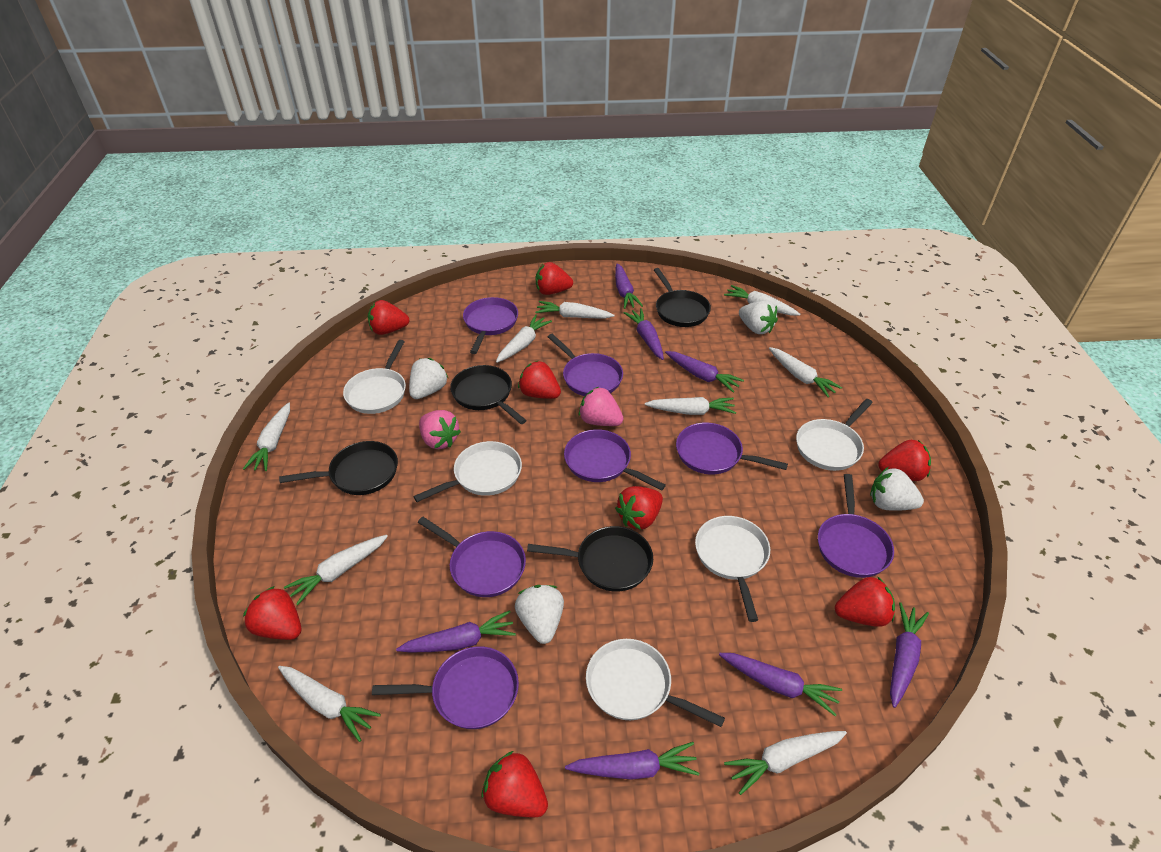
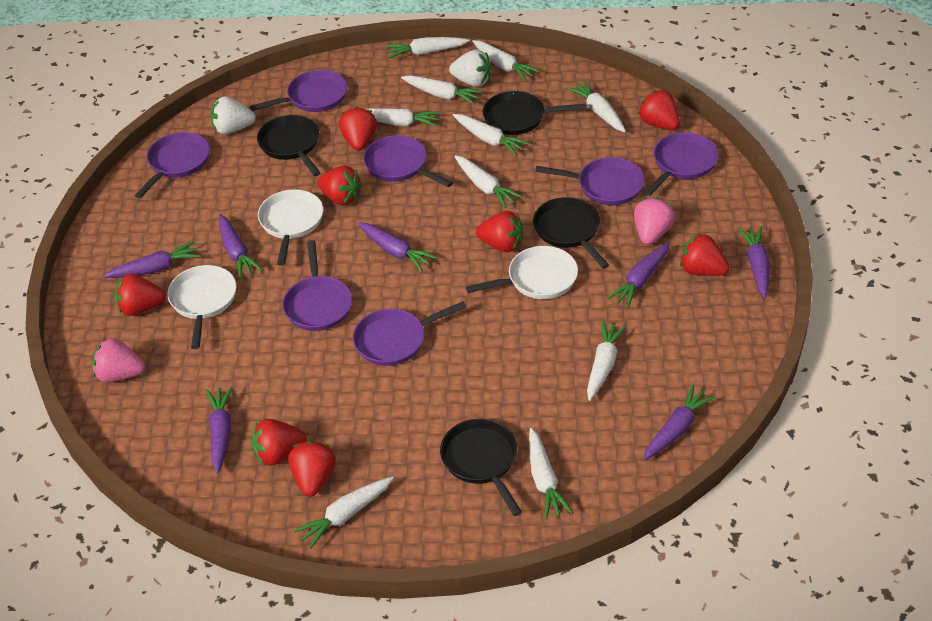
white carrot: 9 -> 10
white pan: 5 -> 3
white strawberry: 4 -> 2

